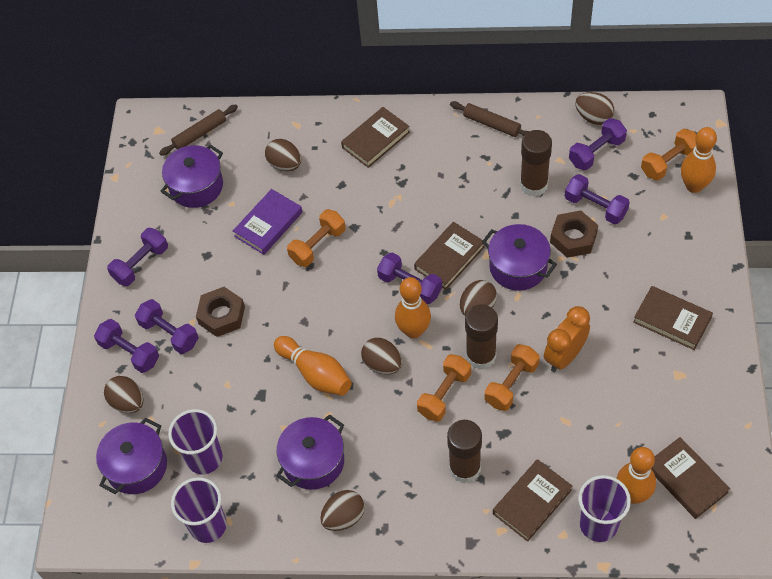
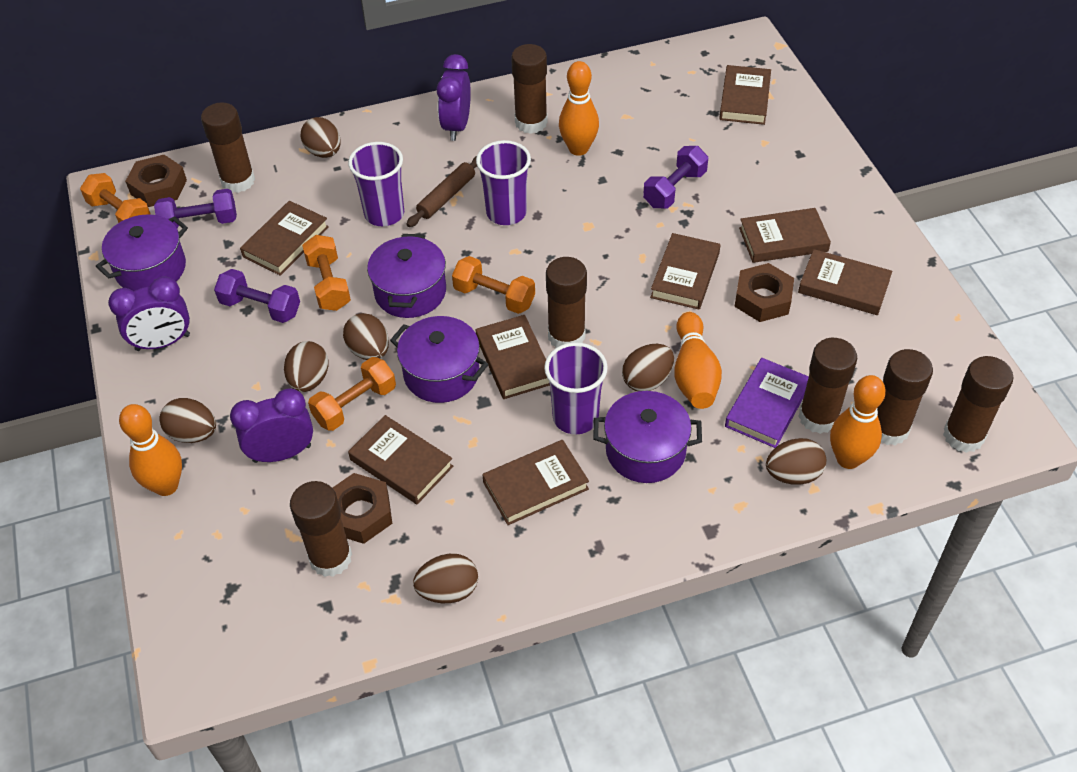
brown book: 5 -> 8
brown egg: 6 -> 7
brown glue stick: 3 -> 7
brown nut: 2 -> 3
brown rolling pin: 2 -> 1
orange clock: 1 -> 0
purple clock: 0 -> 3
purple dumbbell: 6 -> 3

